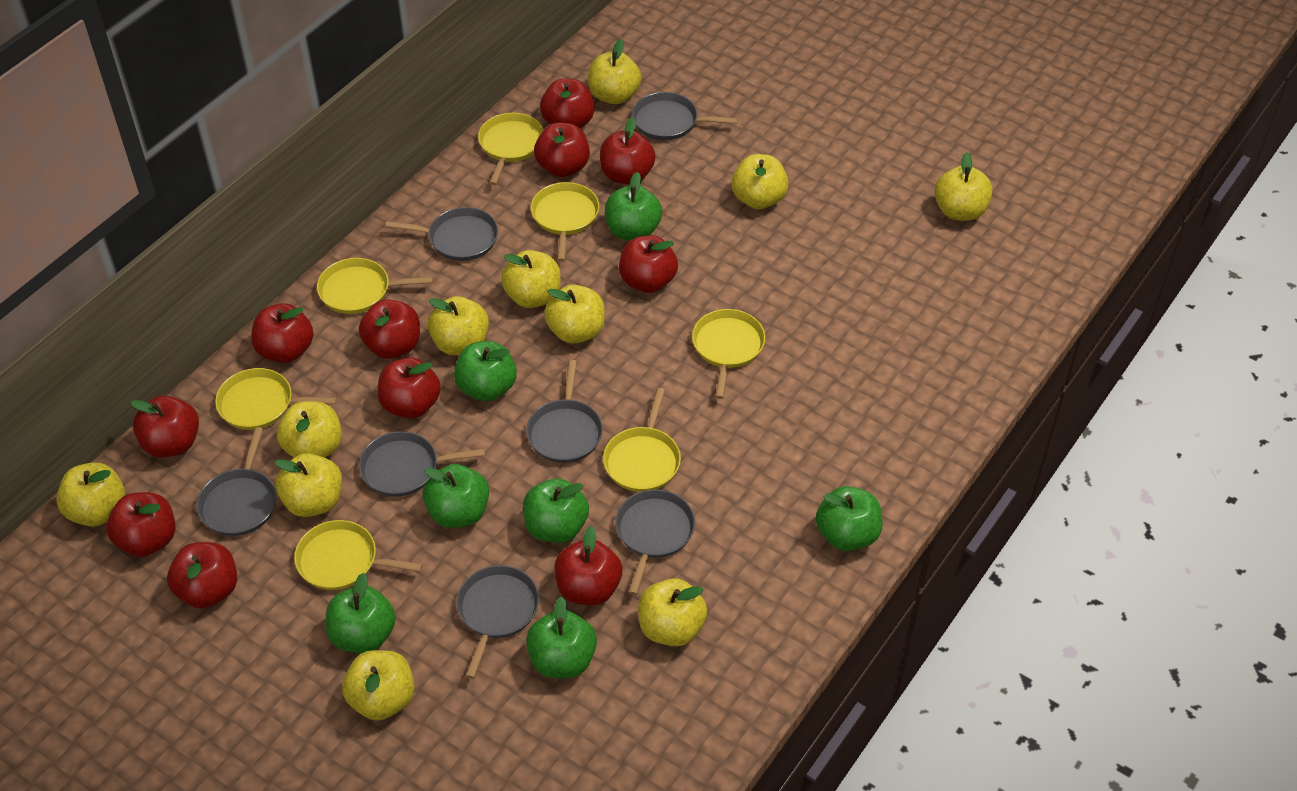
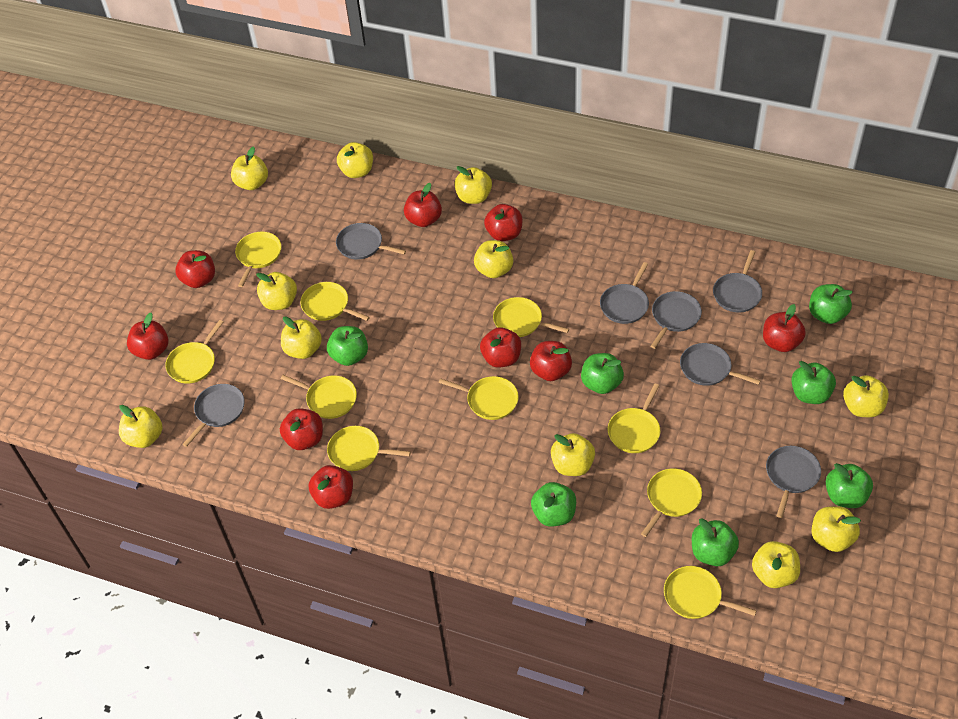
red apple: 11 -> 9
yellow pan: 7 -> 10

